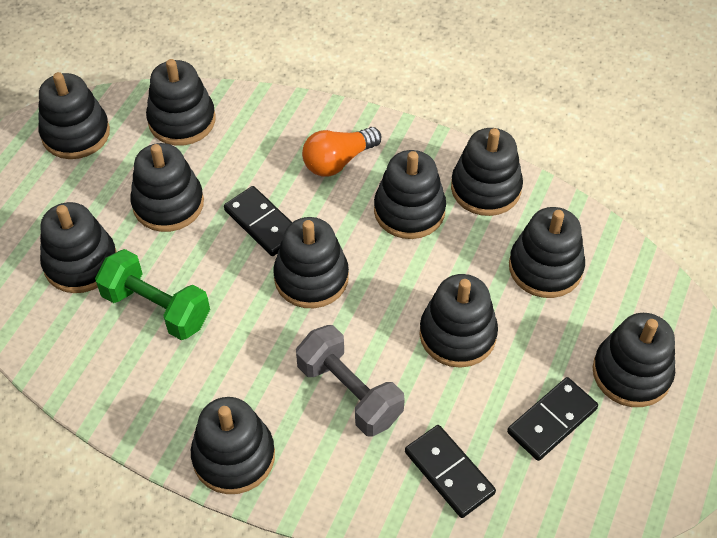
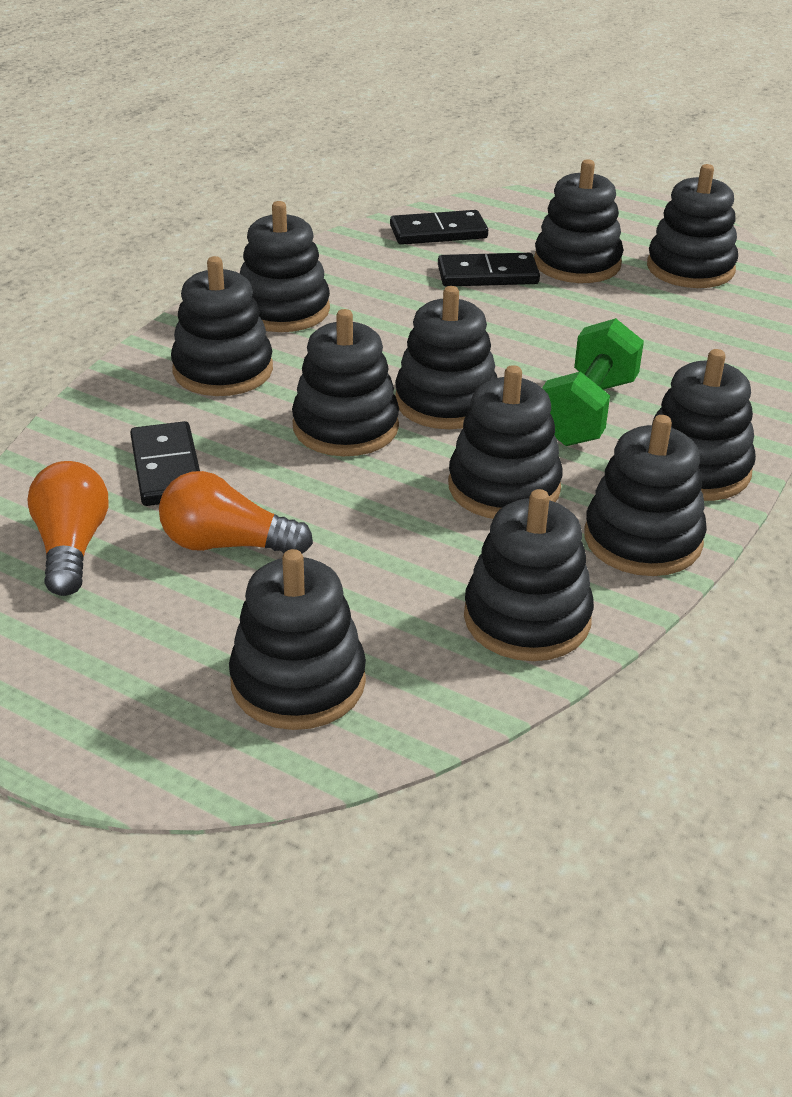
grey dumbbell: 1 -> 0
orange light bulb: 1 -> 2

